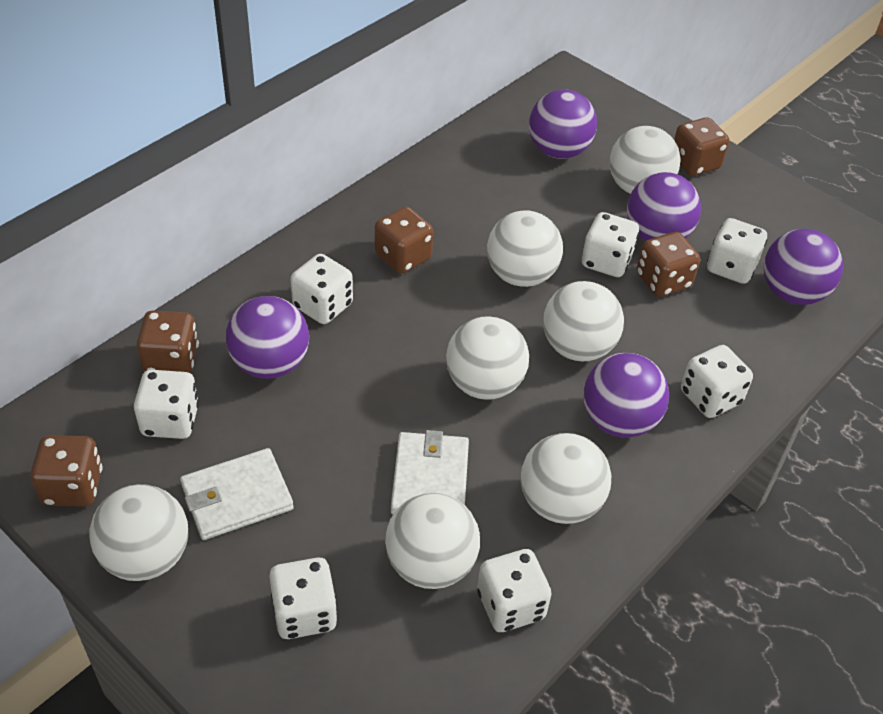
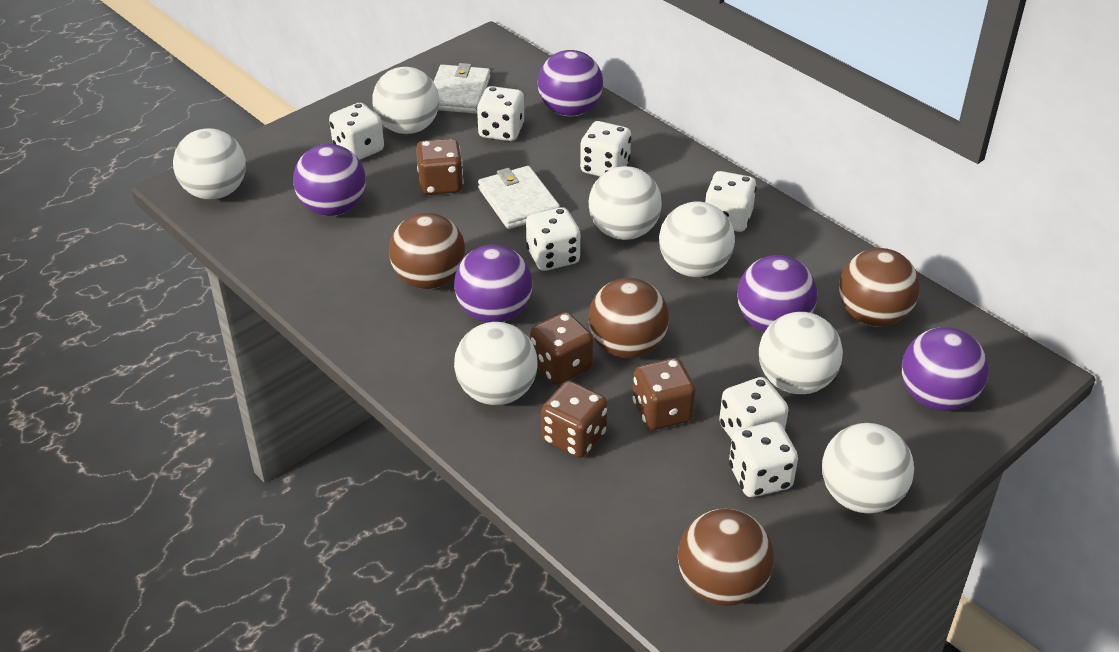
brown ball: 0 -> 4
brown dice: 5 -> 4

